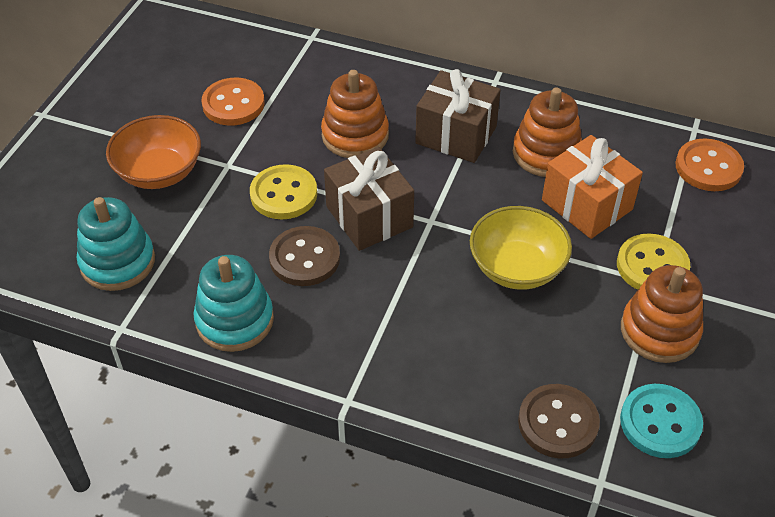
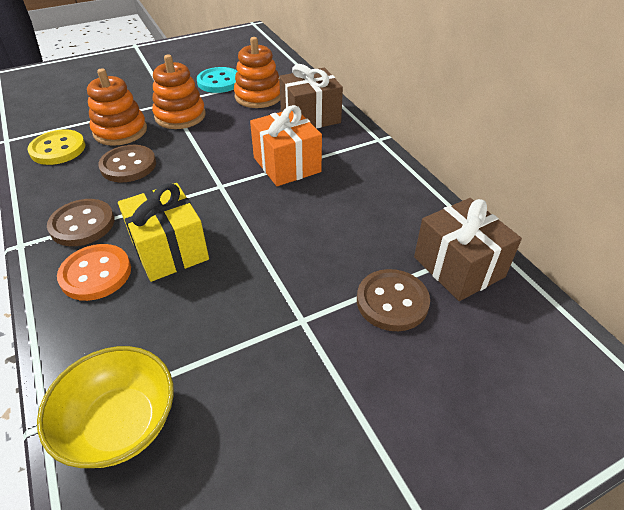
brown button: 2 -> 3
orange bowl: 1 -> 0
orange button: 2 -> 1
turquoise stacking toy: 2 -> 0
yellow button: 2 -> 1
yellow gift: 0 -> 1

